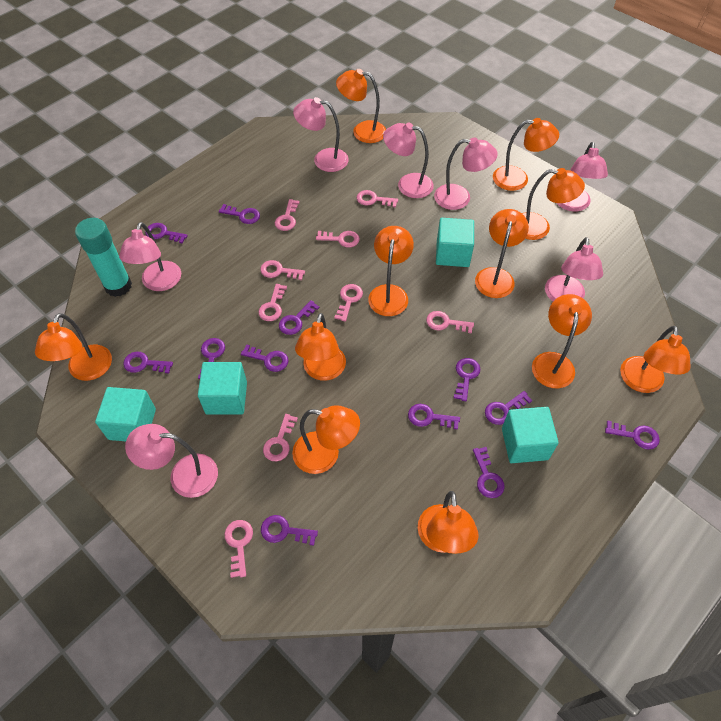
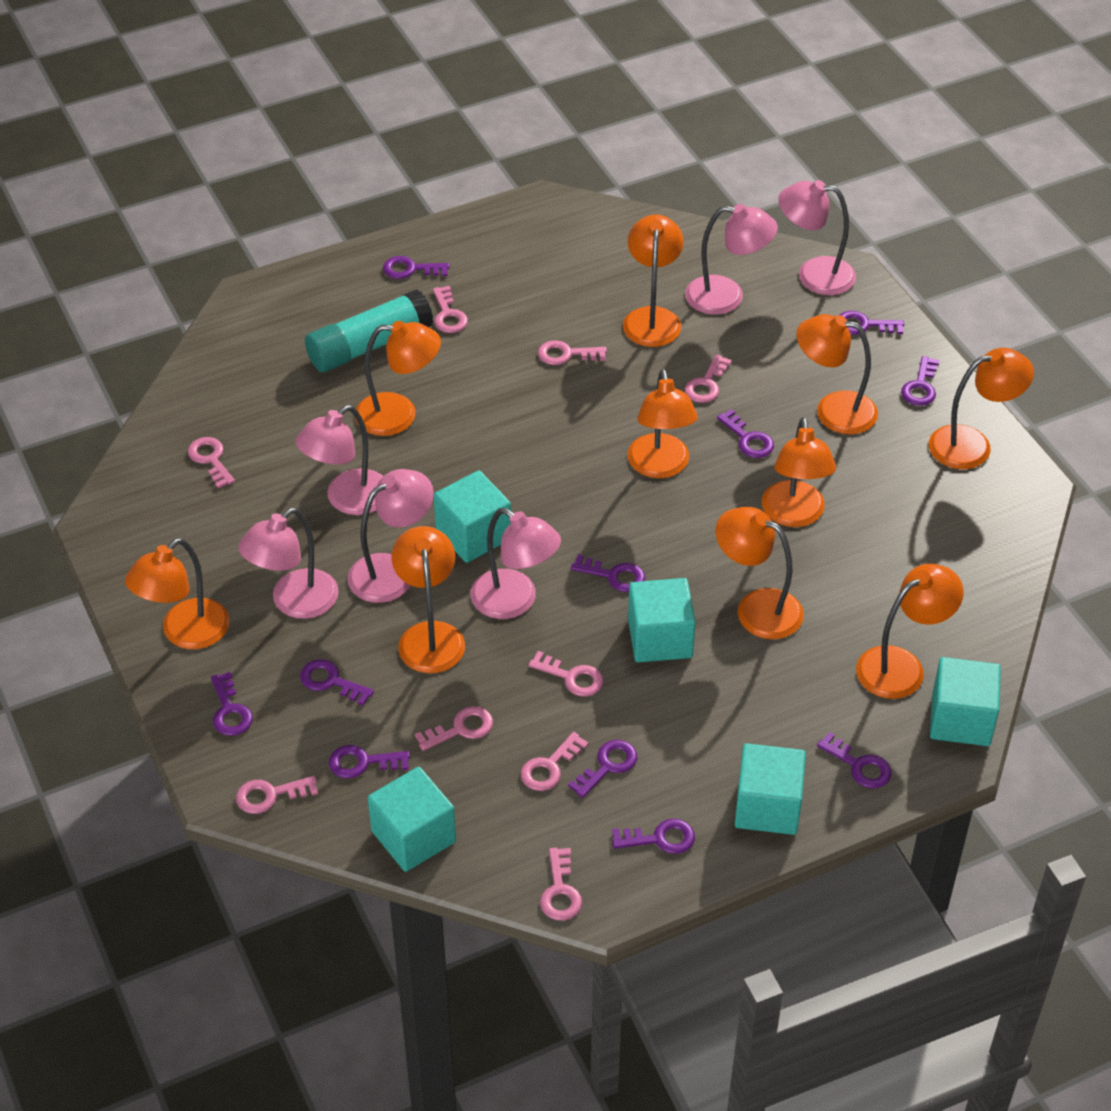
orange lamp: 11 -> 10
pink lamp: 7 -> 6
purple key: 12 -> 11
turquoise cube: 4 -> 5

